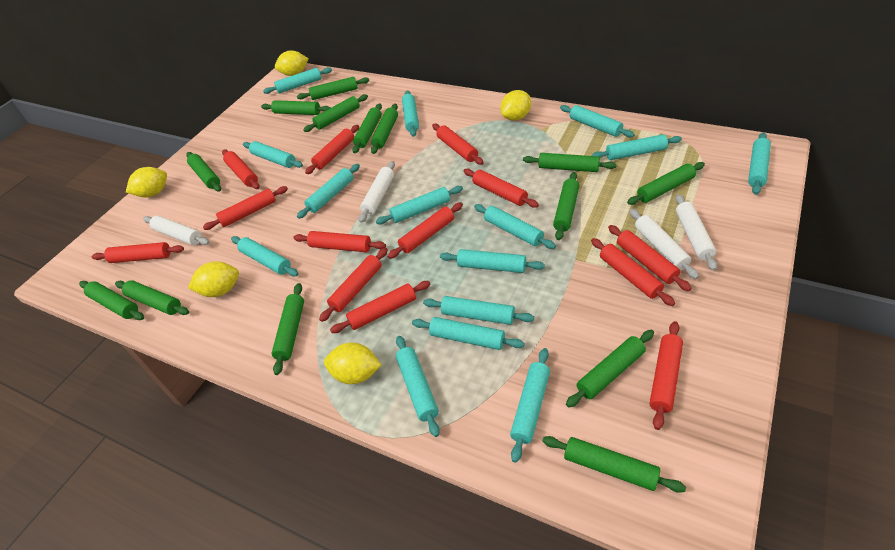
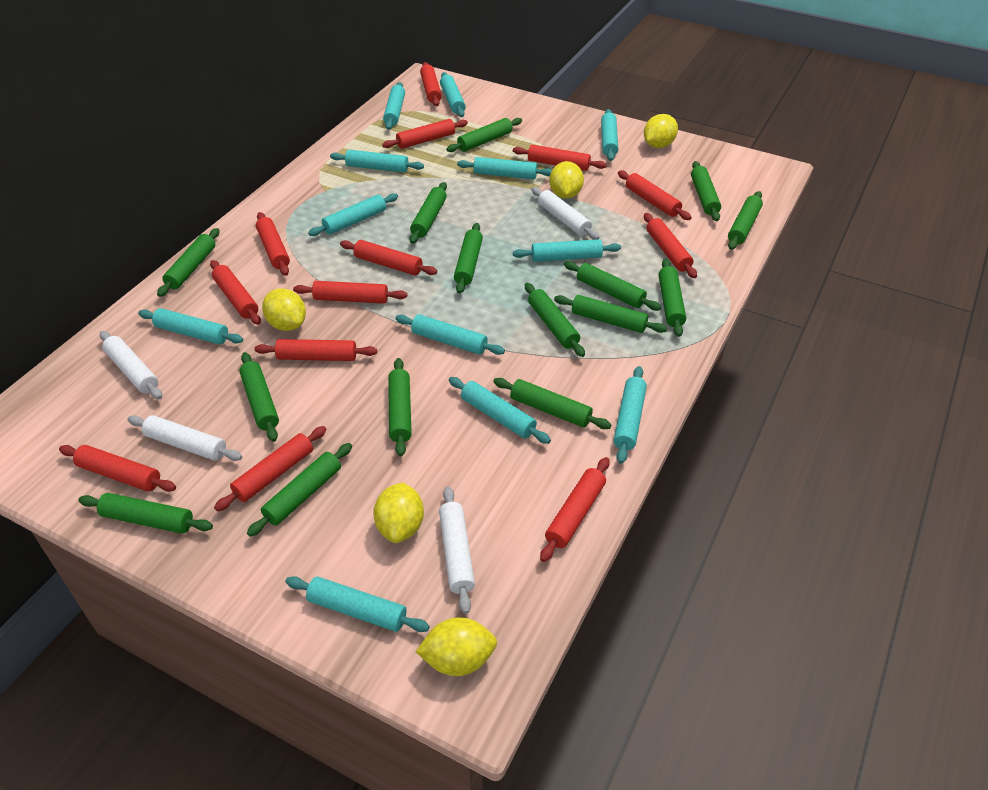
green rolling pin: 14 -> 15
turquoise rolling pin: 15 -> 12

